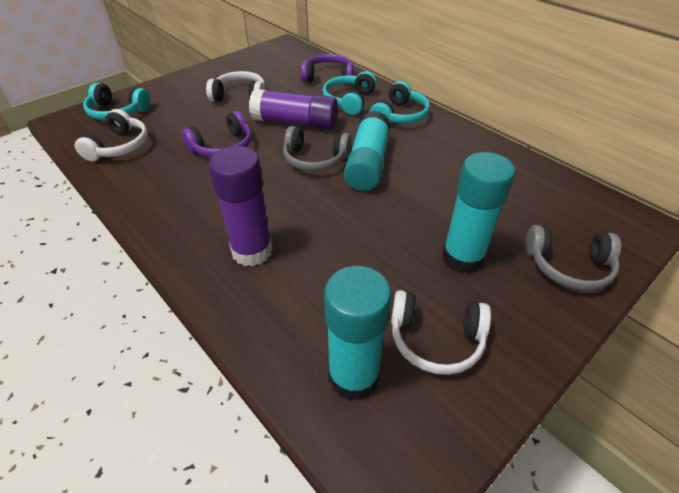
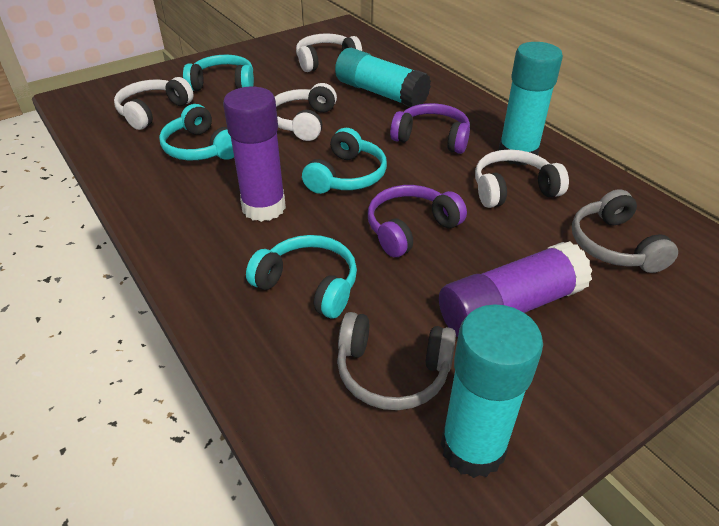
turquoise headphones: 3 -> 4
white headphones: 3 -> 4

